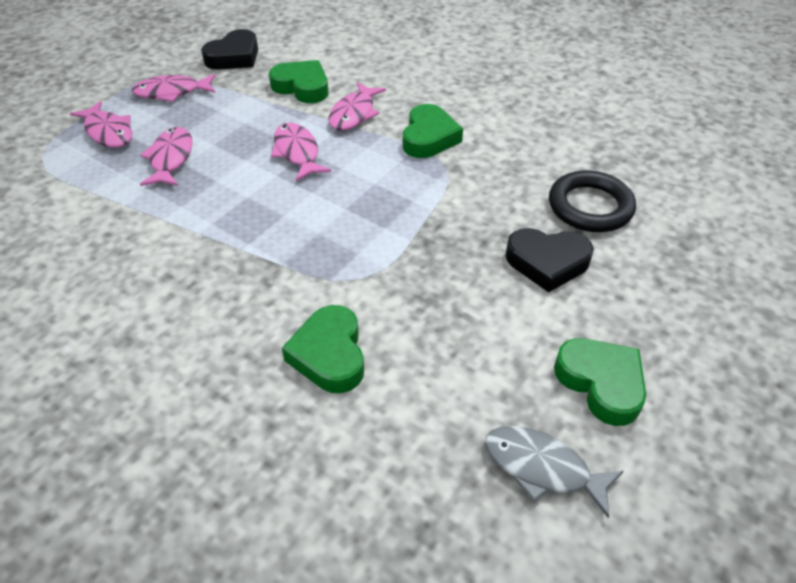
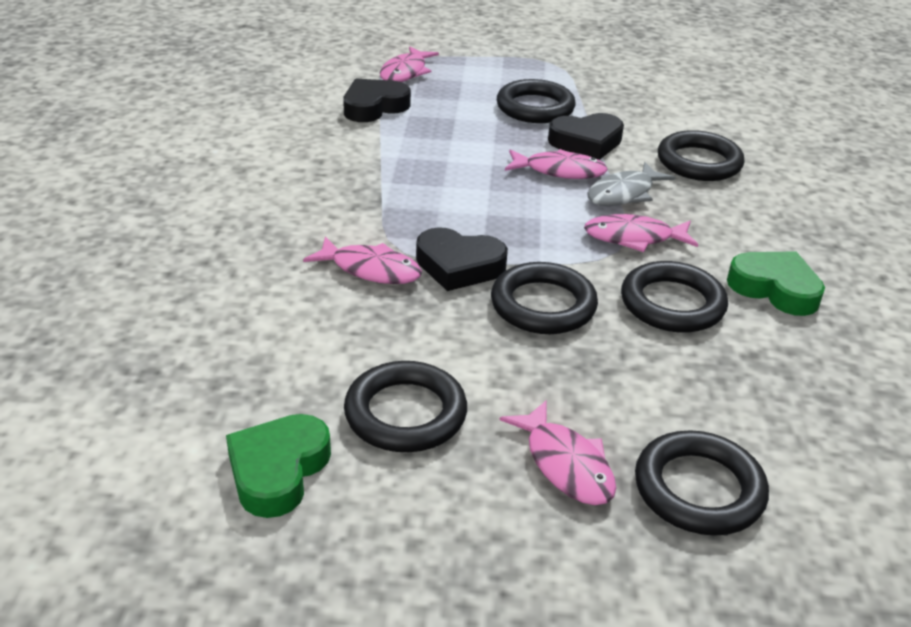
black heart: 2 -> 3
black ring: 1 -> 6
green heart: 4 -> 2

